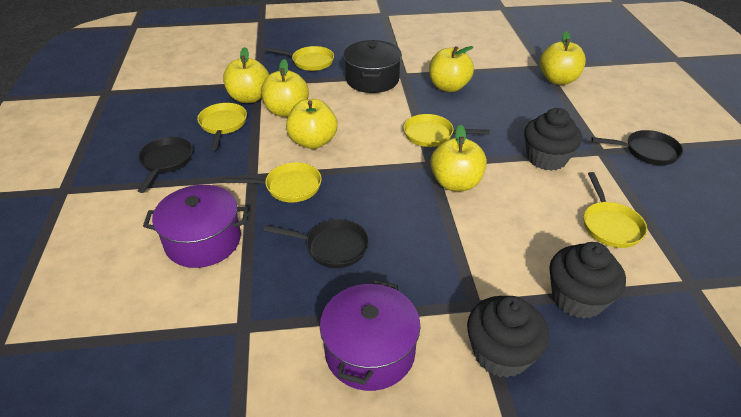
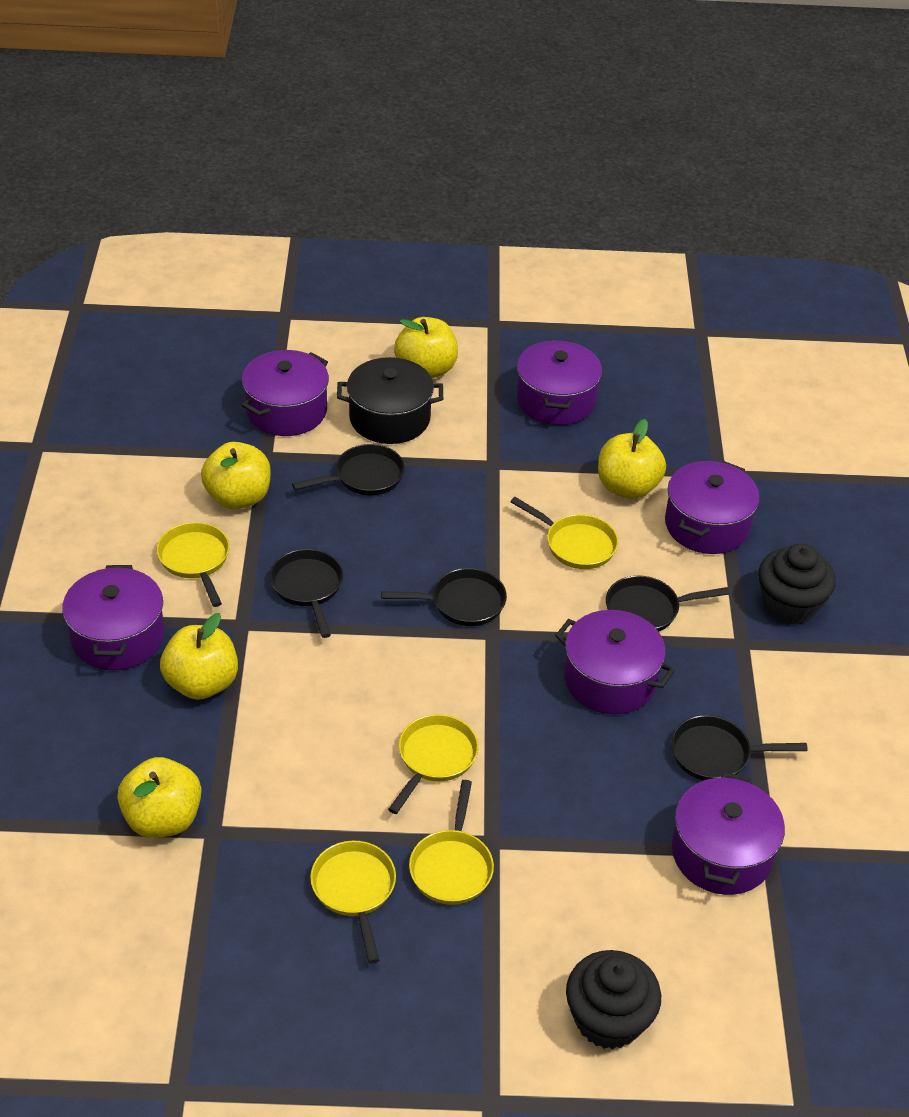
black cupcake: 3 -> 2
black pan: 3 -> 5
purple pot: 2 -> 6
yellow apple: 6 -> 5

